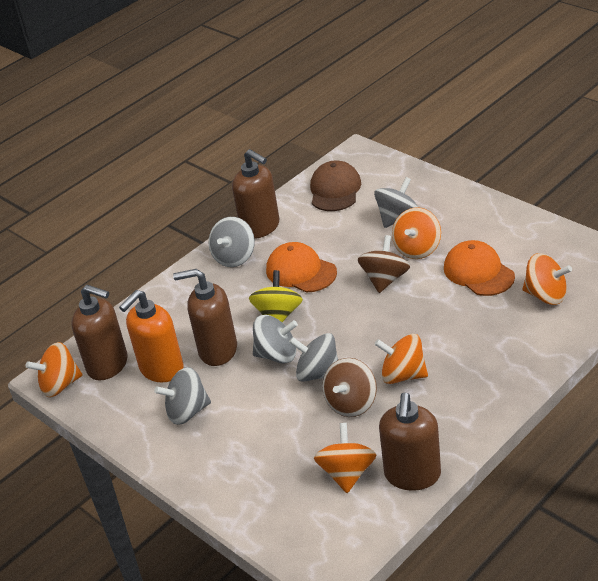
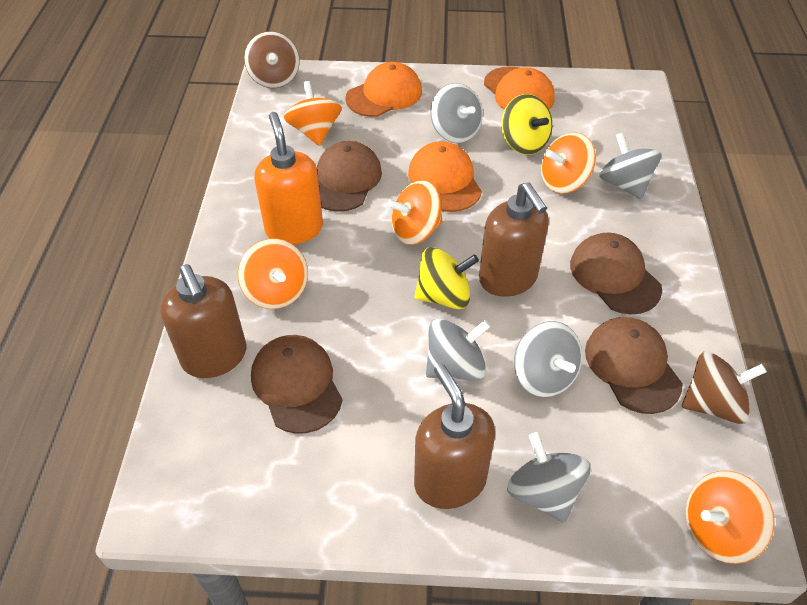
brown cap: 1 -> 4
brown soap dispenser: 4 -> 3
orange cap: 2 -> 3
yellow spinning top: 1 -> 2

